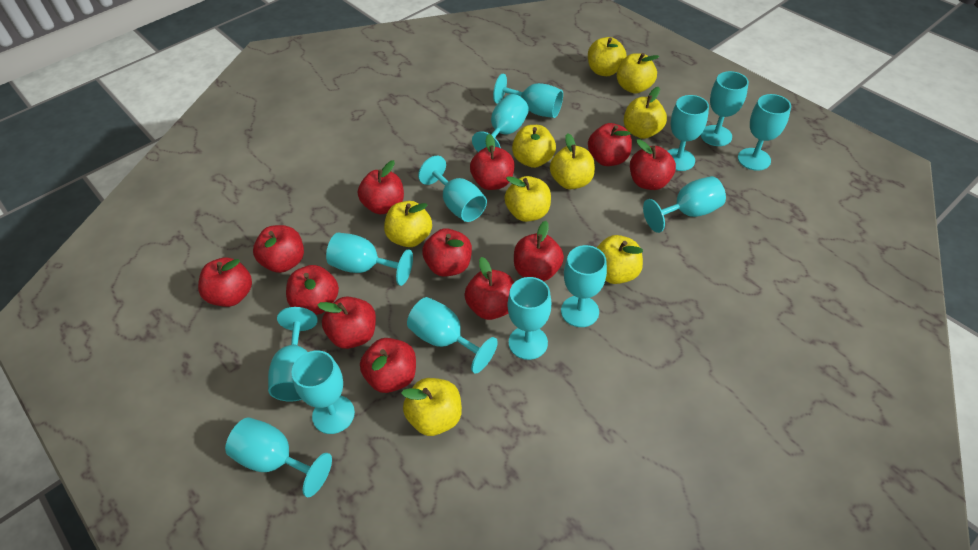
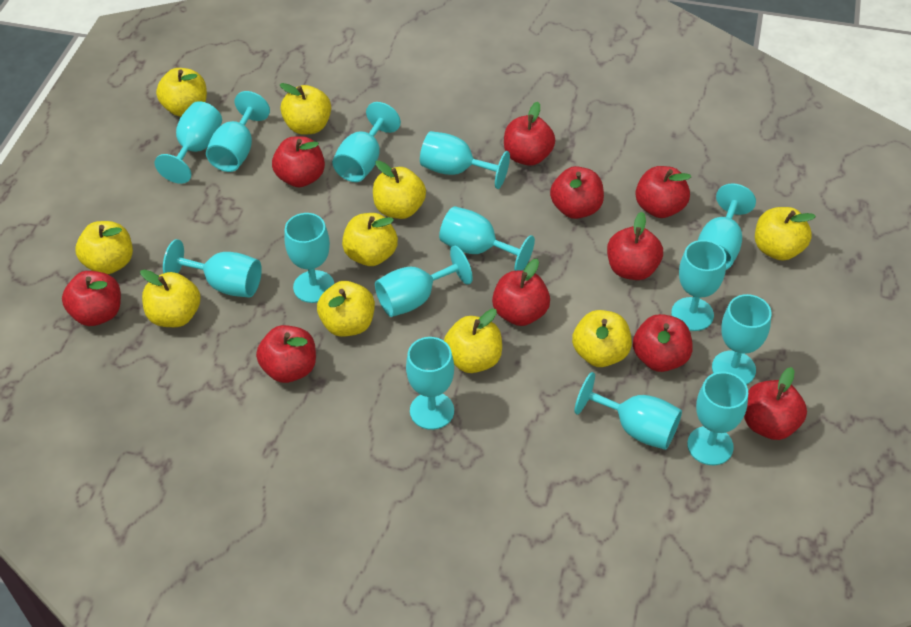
red apple: 12 -> 10
yellow apple: 9 -> 10

